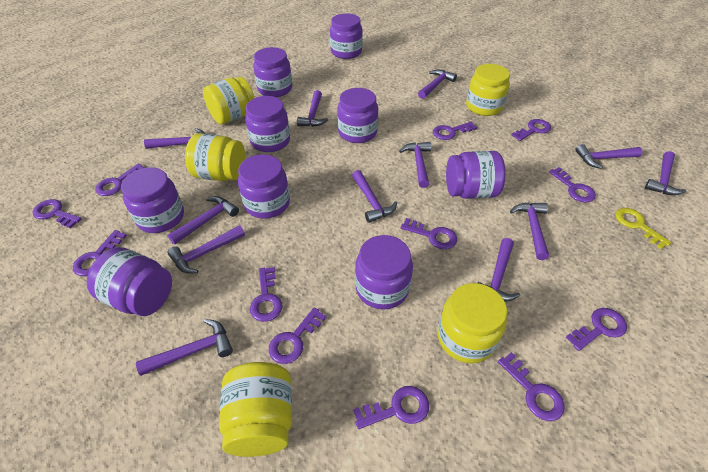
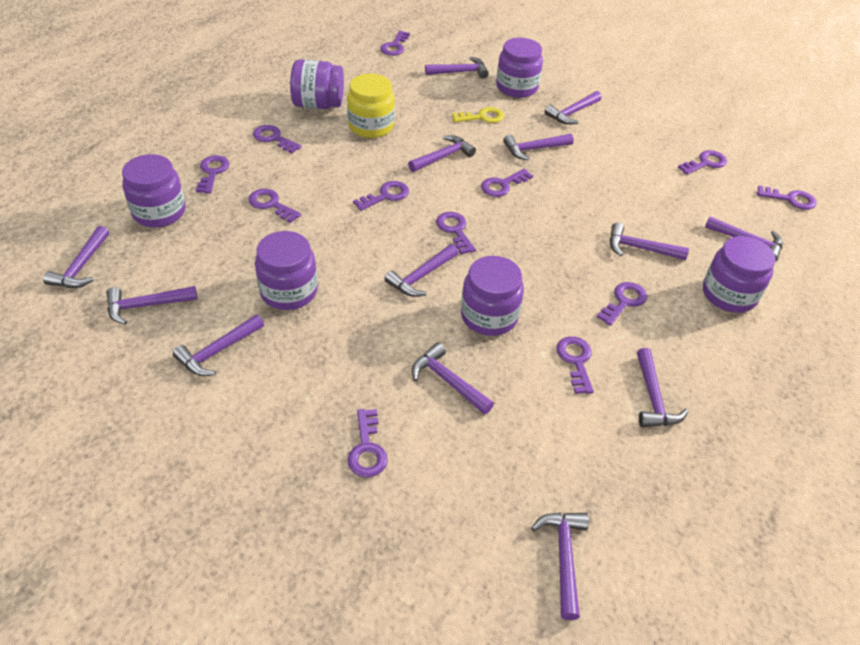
purple hammer: 12 -> 13
purple jar: 9 -> 6
yellow jar: 5 -> 1

